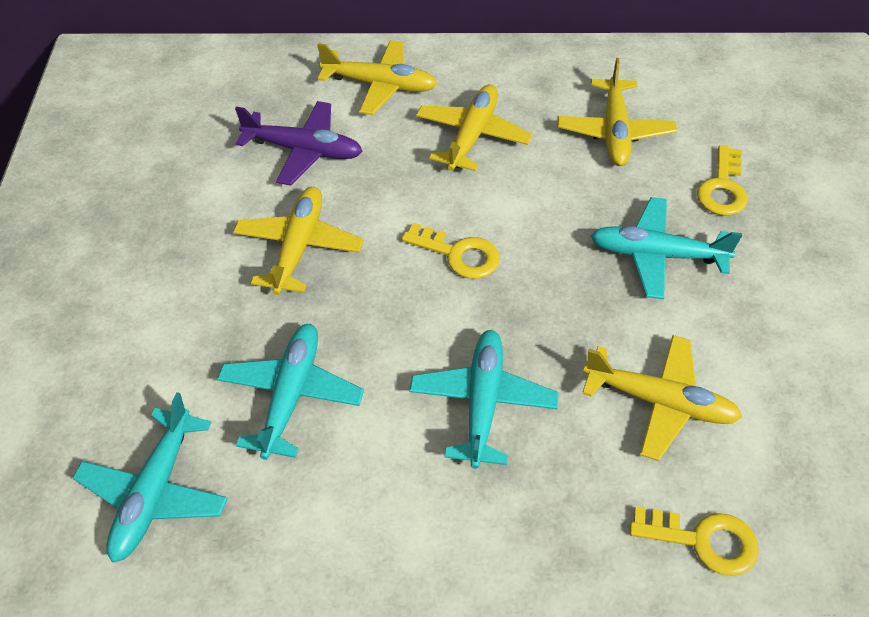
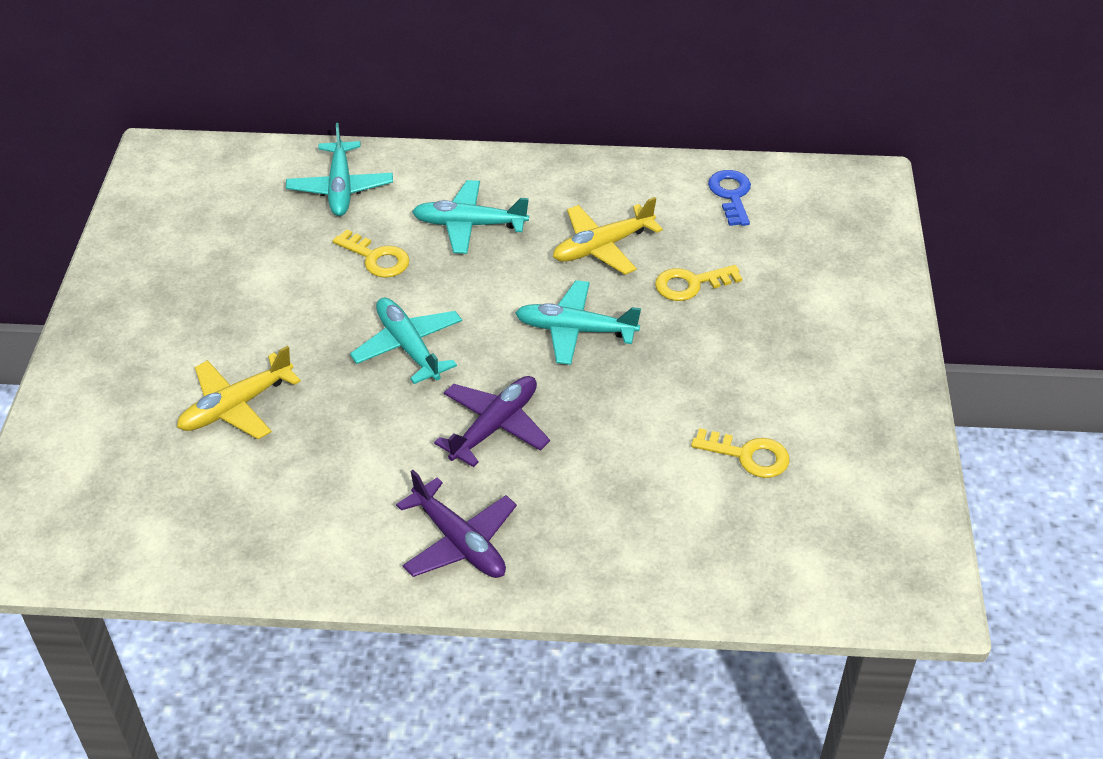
blue key: 0 -> 1
purple plane: 1 -> 2
yellow plane: 5 -> 2

